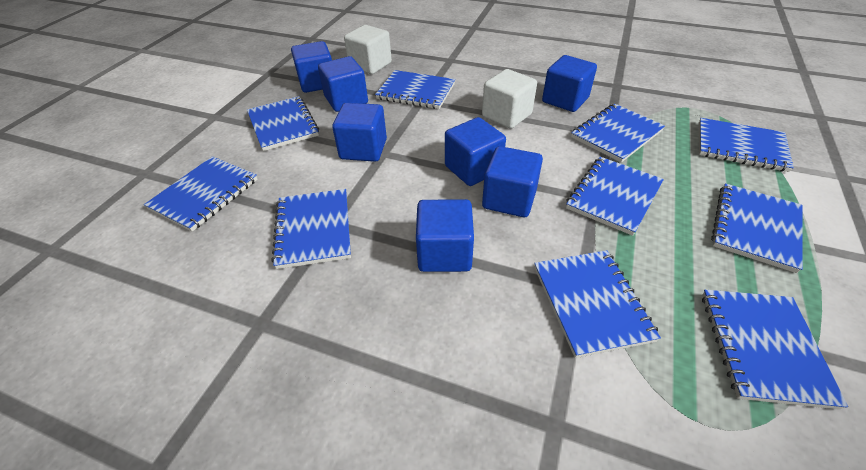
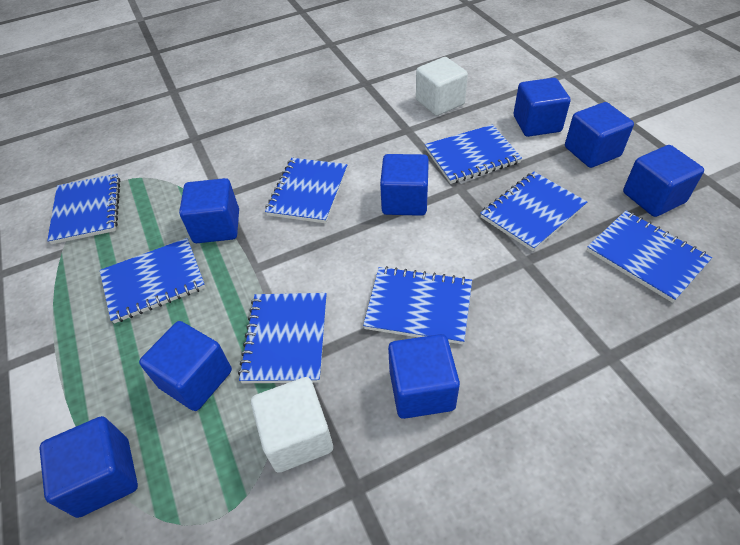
blue cube: 7 -> 8
blue notebook: 10 -> 8

